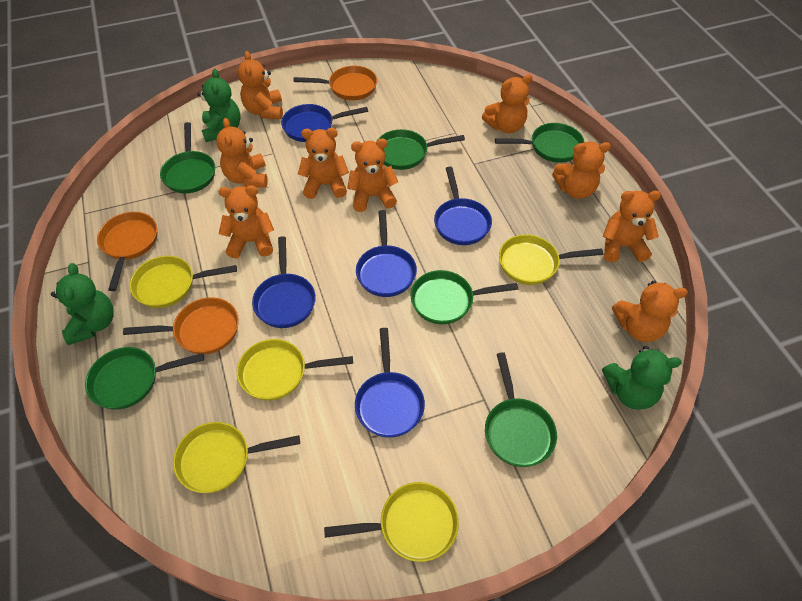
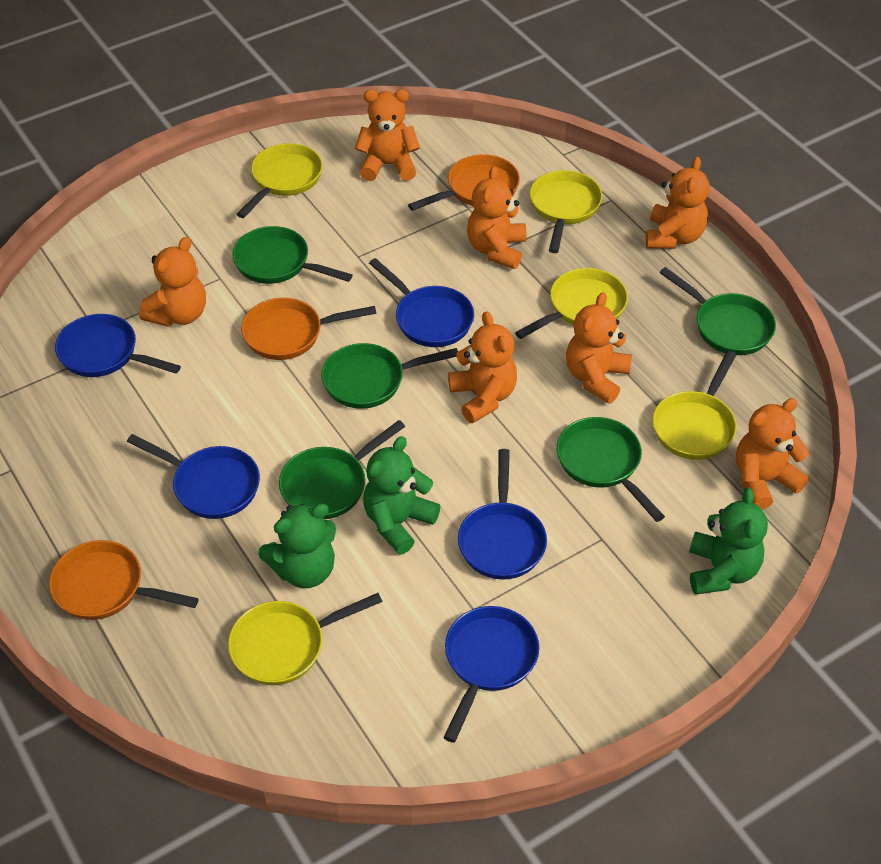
green pan: 6 -> 5
orange teddy bear: 9 -> 7

